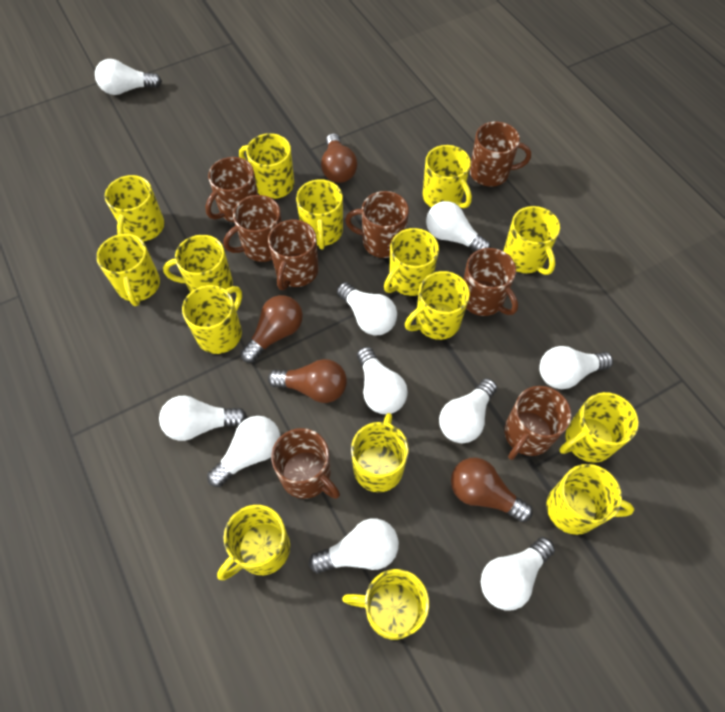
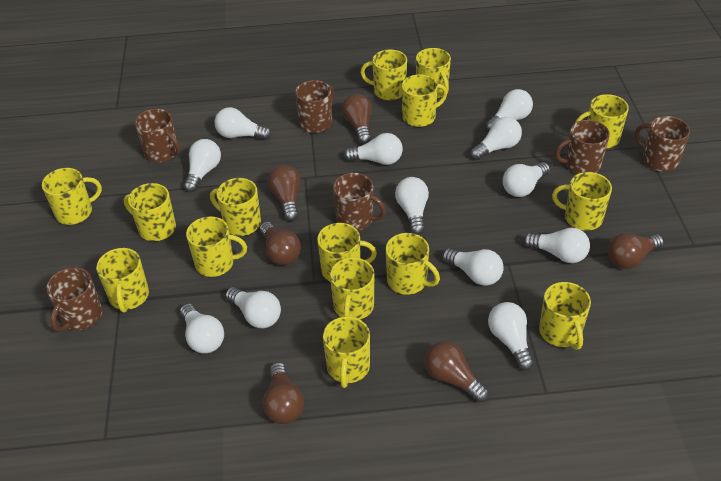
brown light bulb: 4 -> 6
brown mug: 8 -> 6
white light bulb: 10 -> 12

